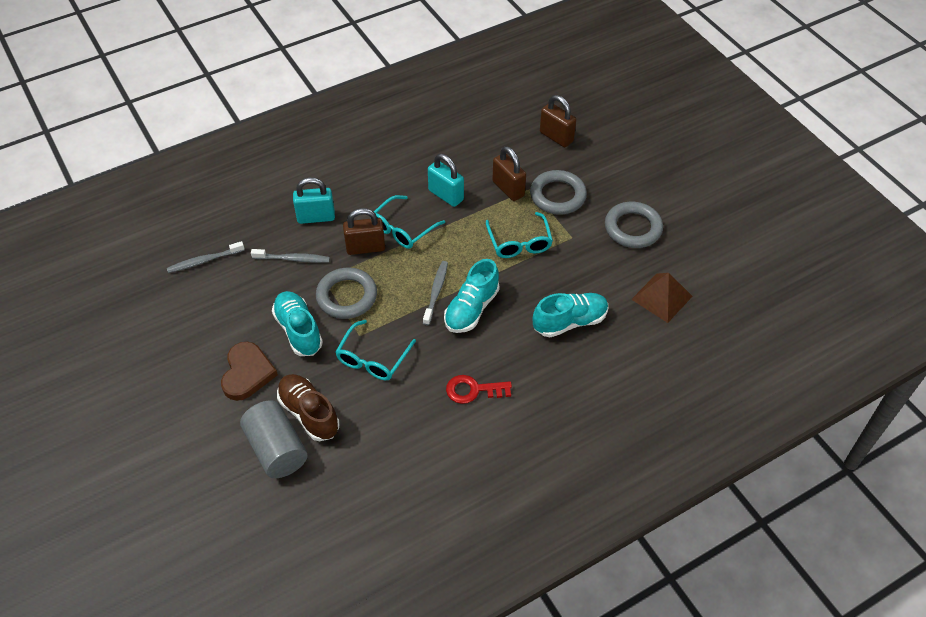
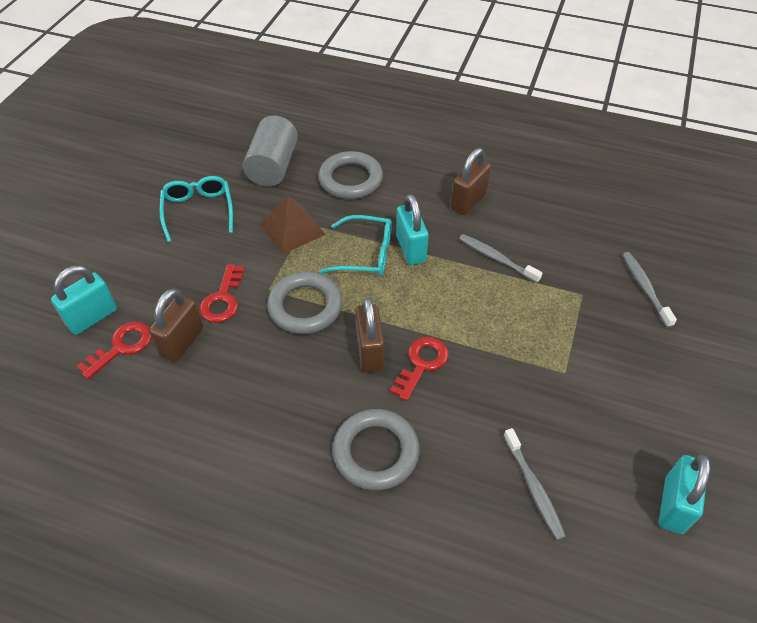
brown heart: 1 -> 0
brown shoe: 1 -> 0
red key: 1 -> 3
turquoise glasses: 3 -> 2
turquoise padlock: 2 -> 3
turquoise shoe: 3 -> 0

